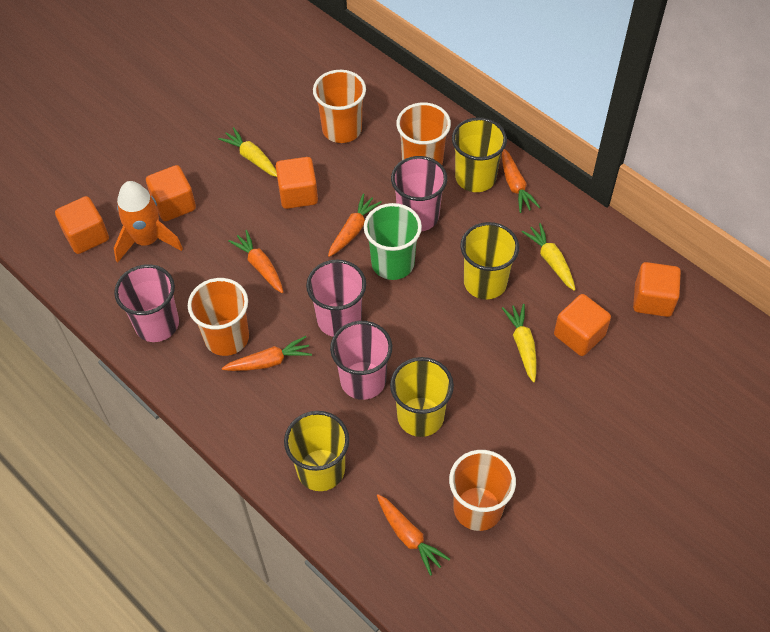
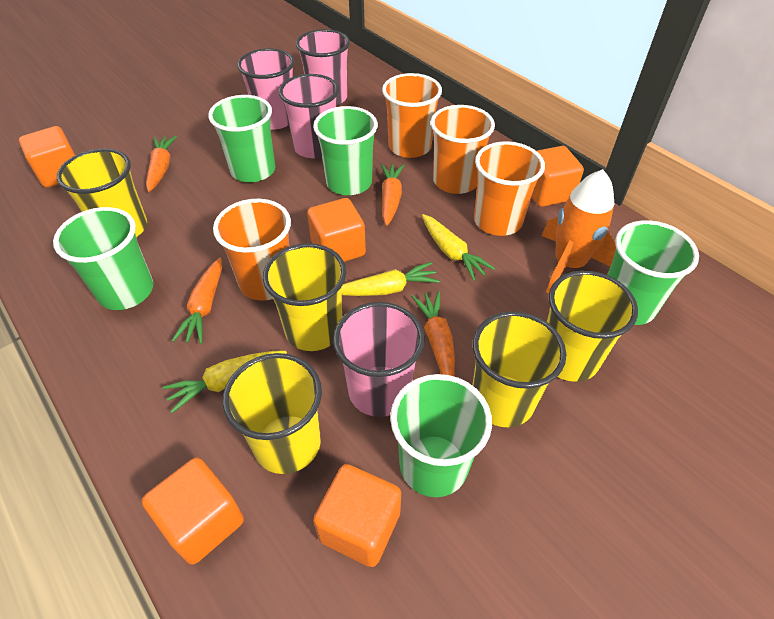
green cup: 1 -> 5
orange carrot: 5 -> 4
yellow cup: 4 -> 5

